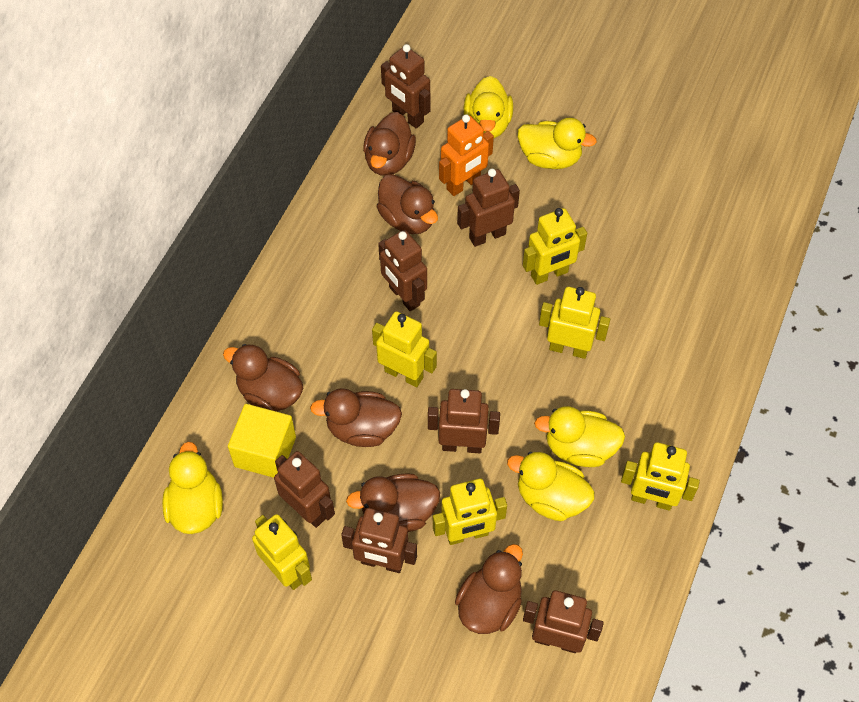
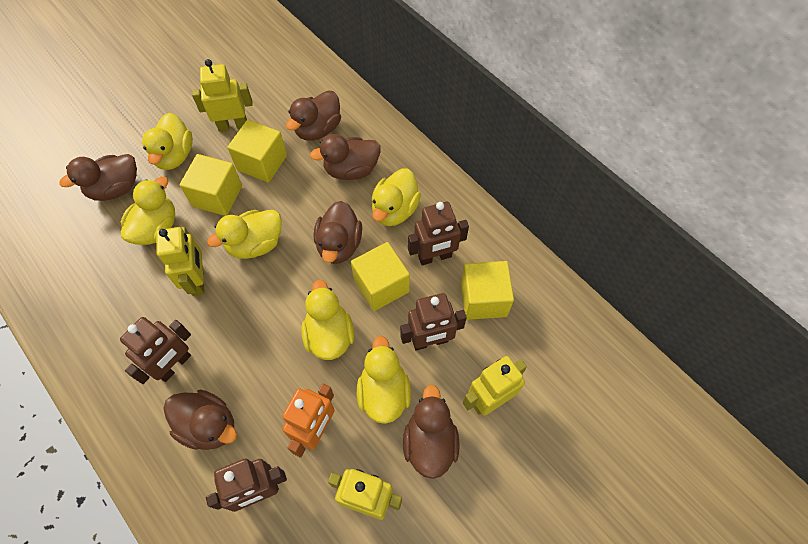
brown robot: 7 -> 4
yellow cube: 1 -> 4
yellow duck: 5 -> 6
yellow robot: 6 -> 4

